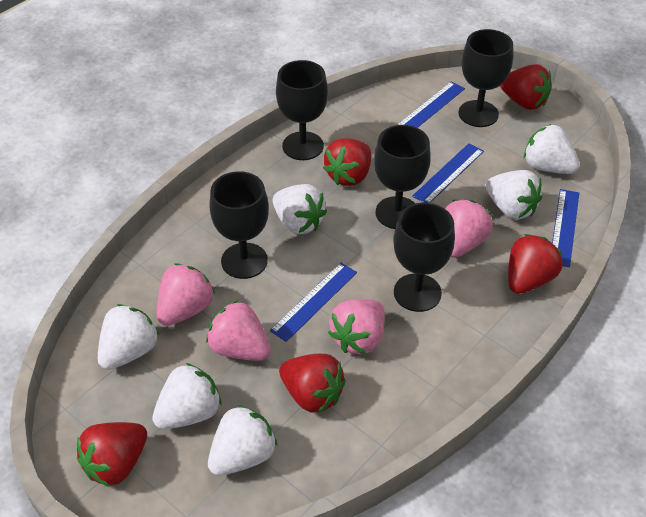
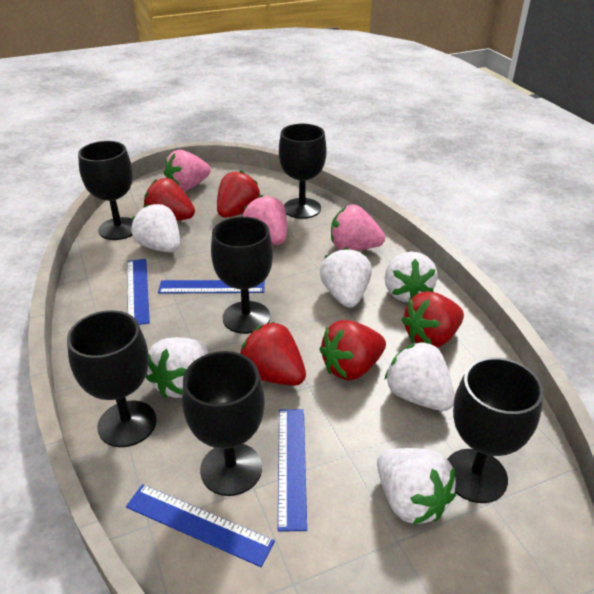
black goblet: 5 -> 6
pink strawberry: 4 -> 3

